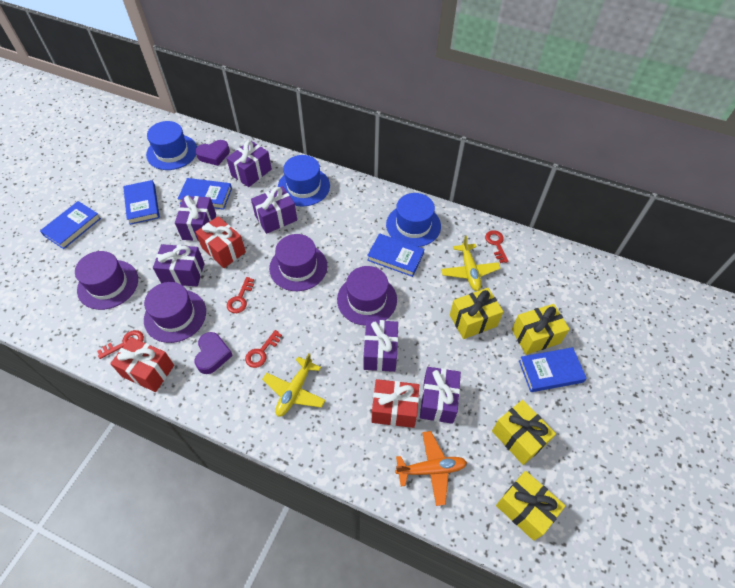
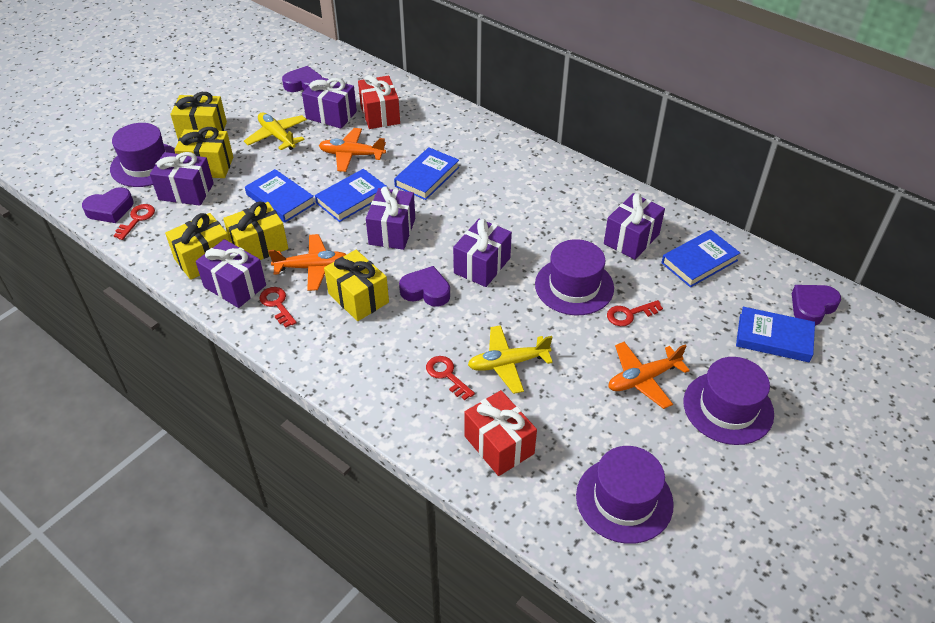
blue hat: 3 -> 0
orange plane: 1 -> 3
purple heart: 2 -> 4
red gift: 3 -> 2
yellow gift: 4 -> 5

